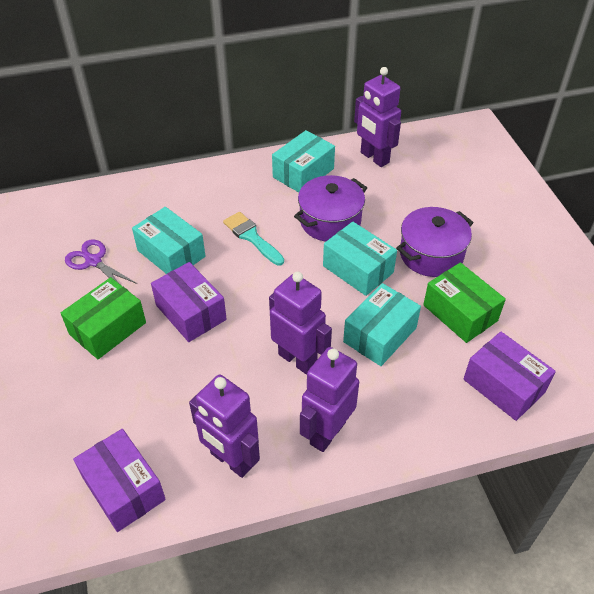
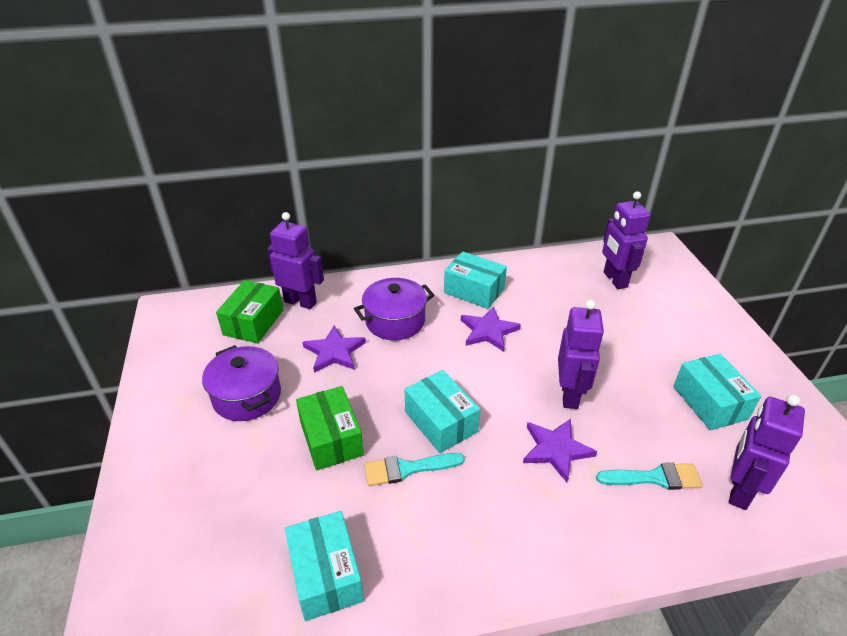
purple box: 3 -> 0
purple scissors: 1 -> 0
purple star: 0 -> 3
turquoise brush: 1 -> 2

